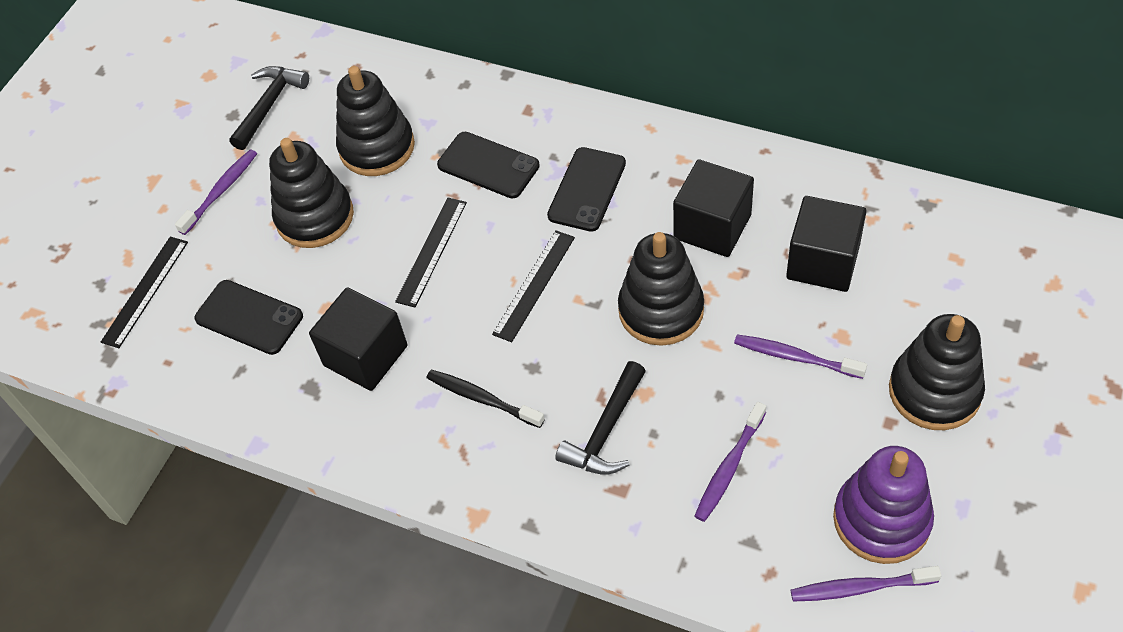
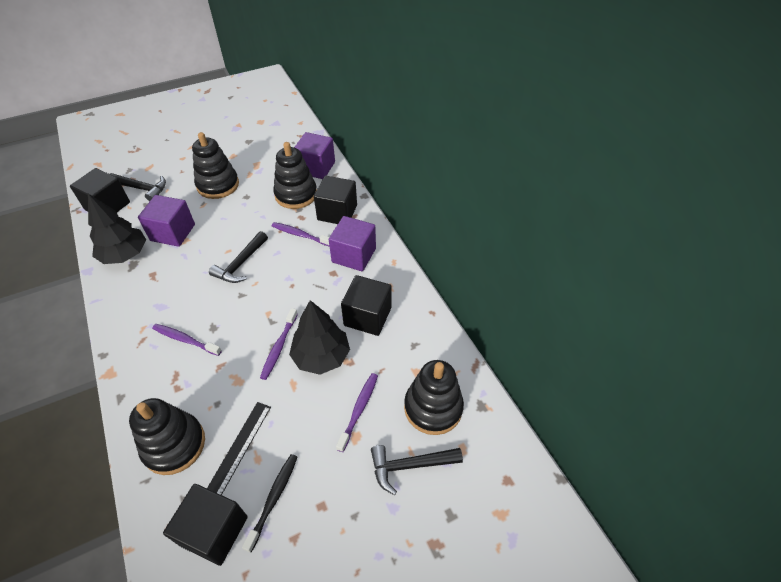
black cube: 3 -> 4
black hammer: 2 -> 3
black phone: 3 -> 0
black ruler: 3 -> 1
black tree: 0 -> 2
purple cube: 0 -> 3
purple stacking toy: 1 -> 0

